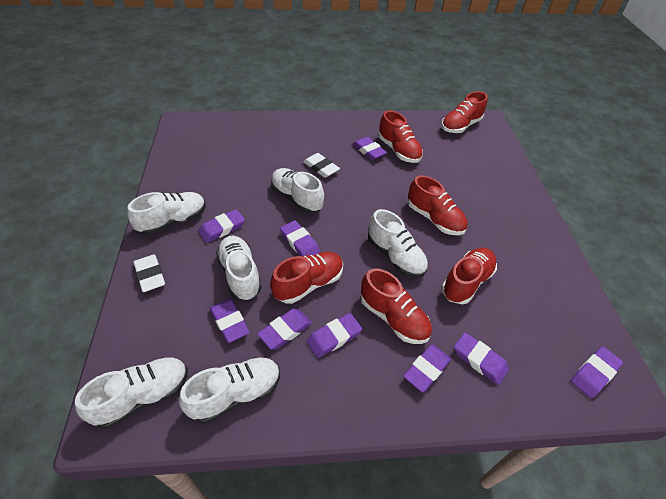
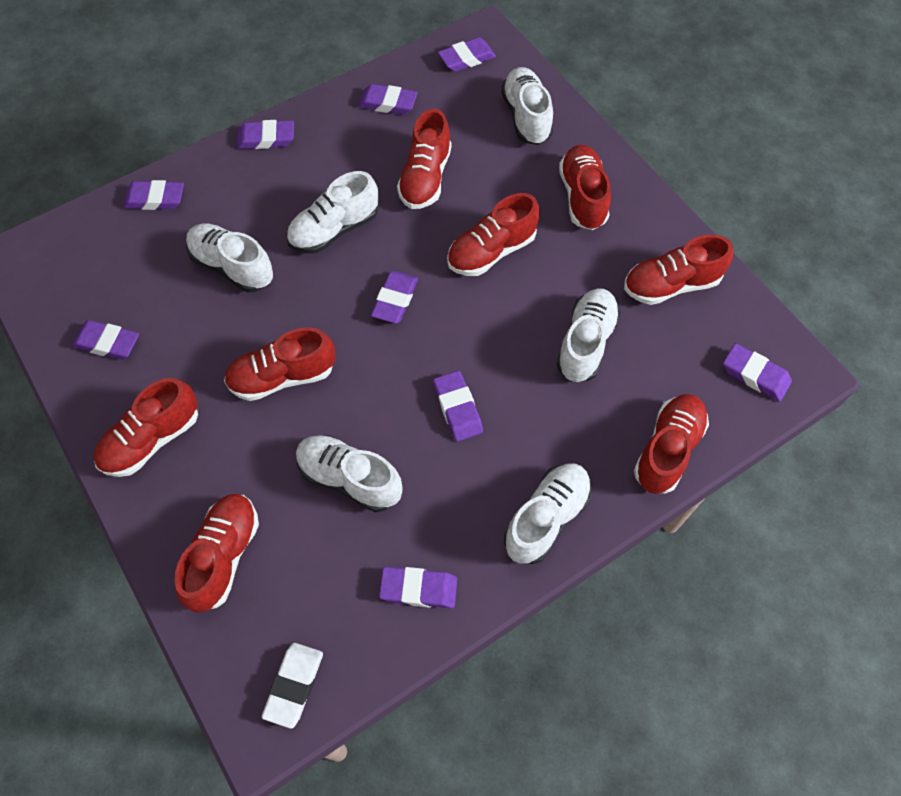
red shoe: 6 -> 8
white eraser: 2 -> 1

